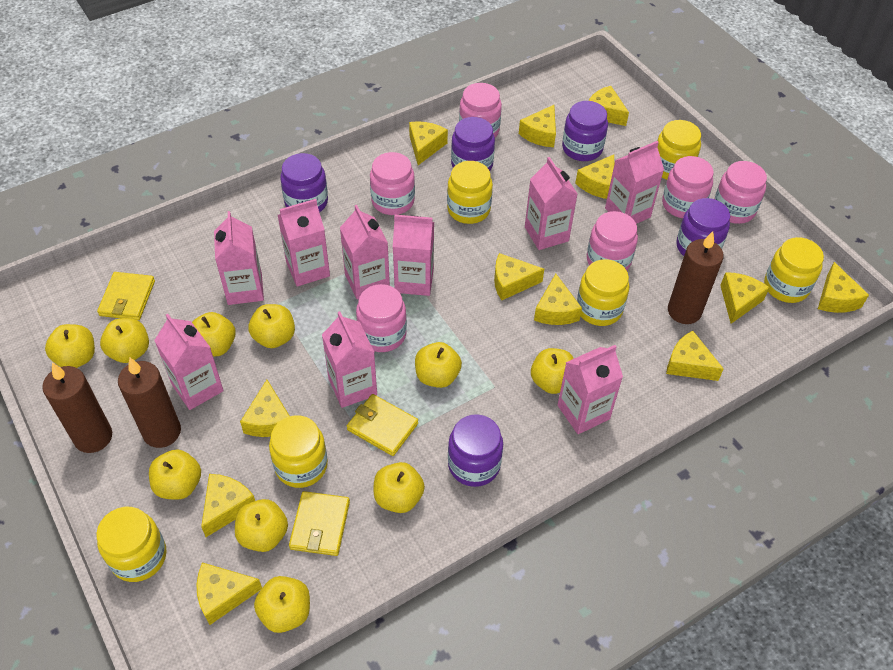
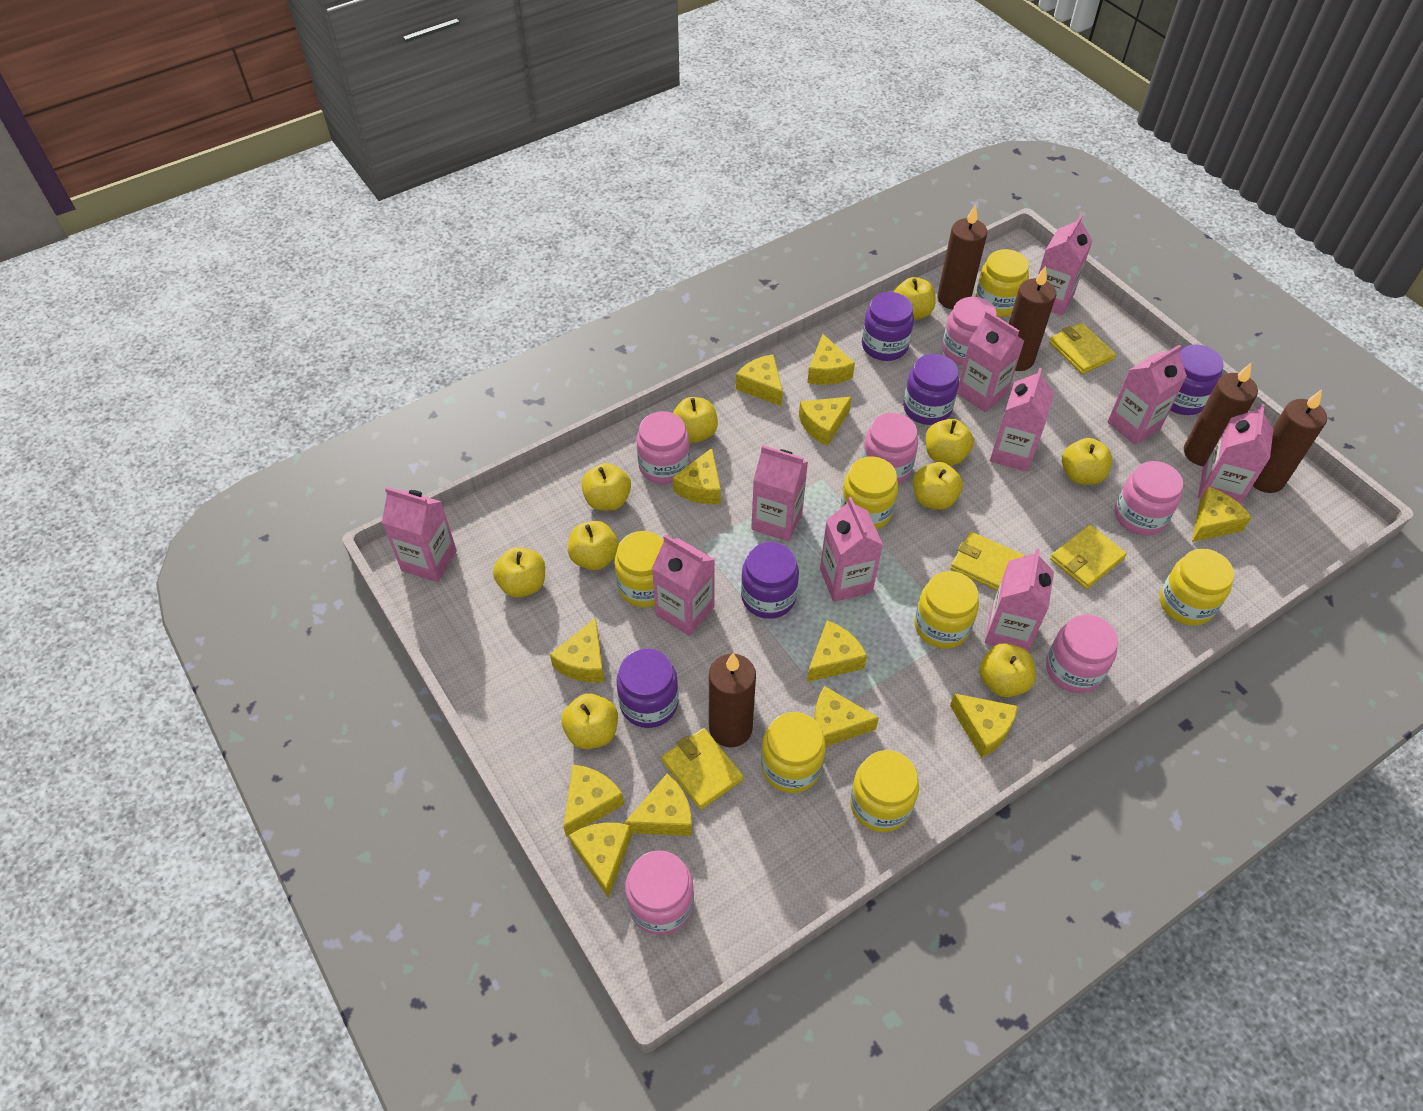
brown candle: 3 -> 5
pink carton: 9 -> 10
yellow jar: 6 -> 7
yellow wallet: 3 -> 4

